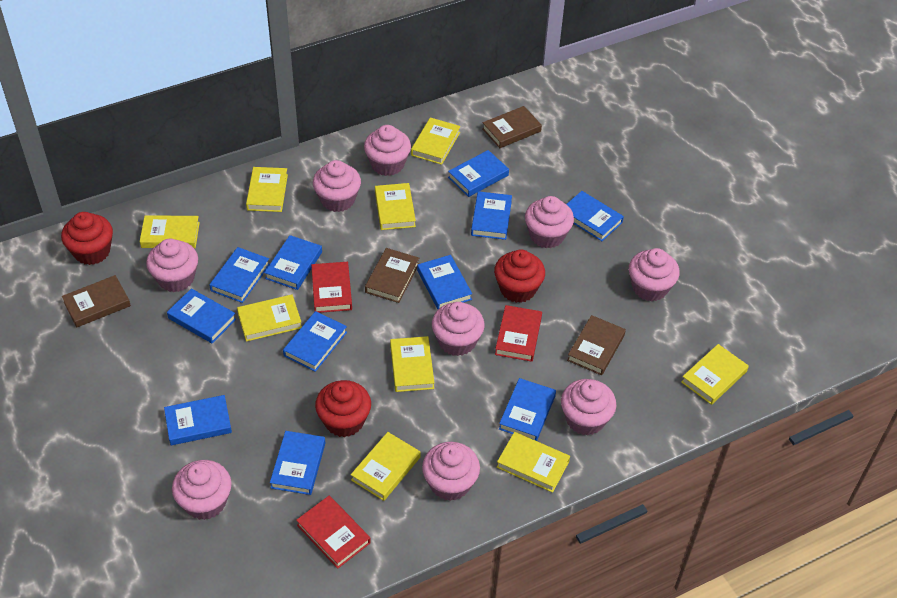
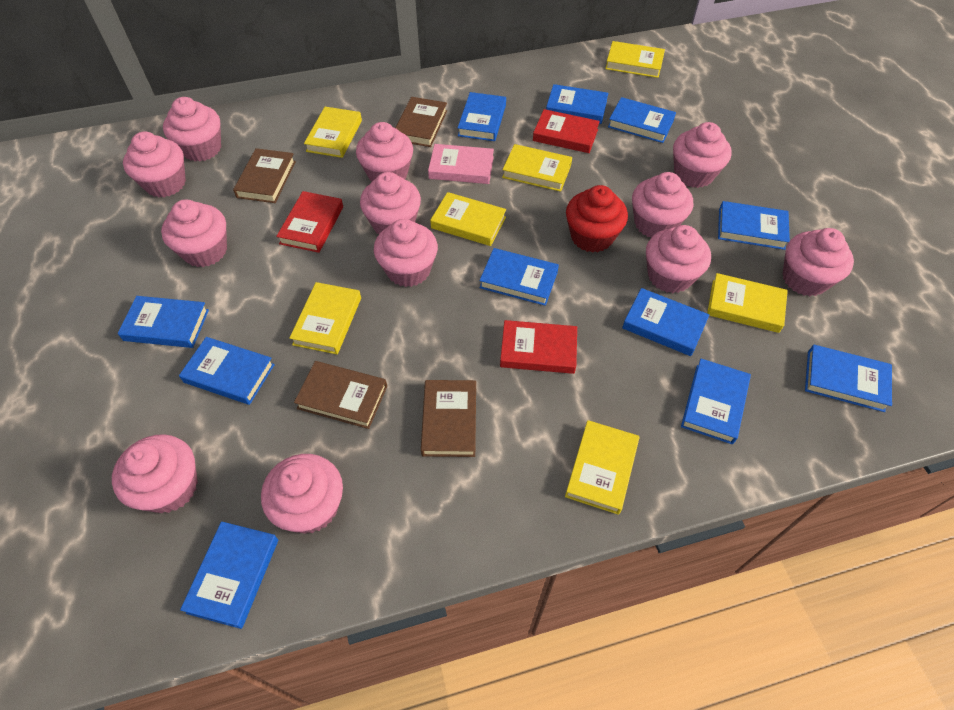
pink book: 0 -> 1
pink cupcake: 9 -> 12
red cupcake: 3 -> 1
yellow book: 9 -> 7

